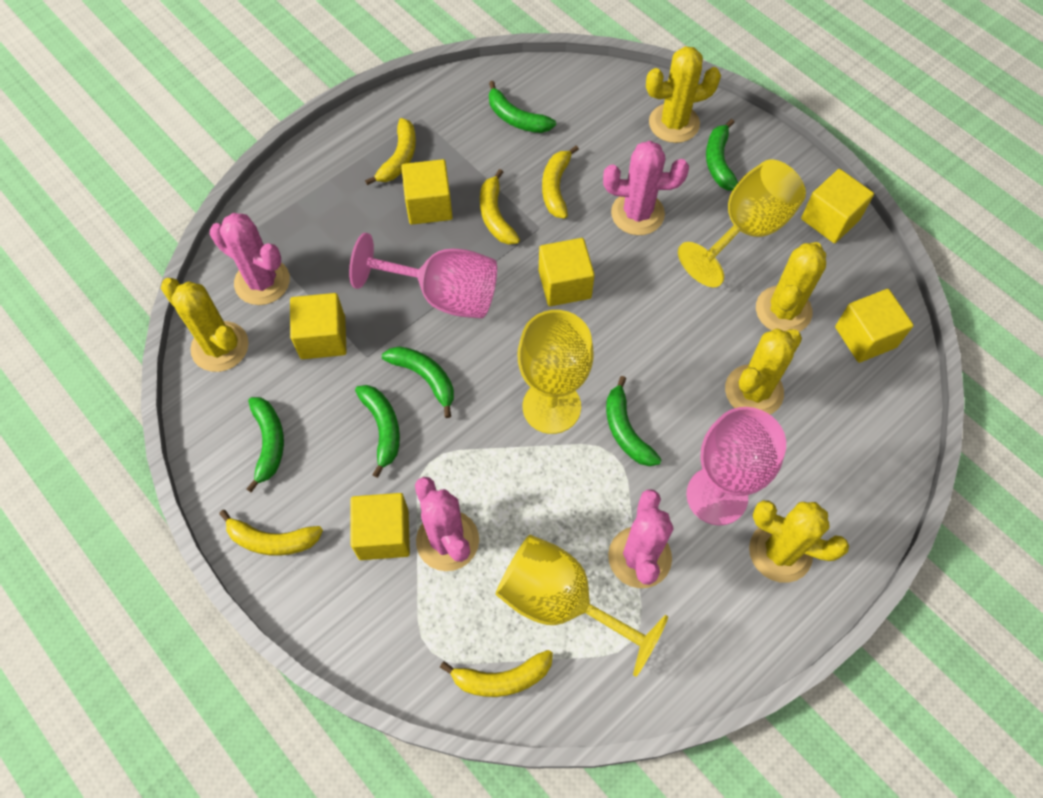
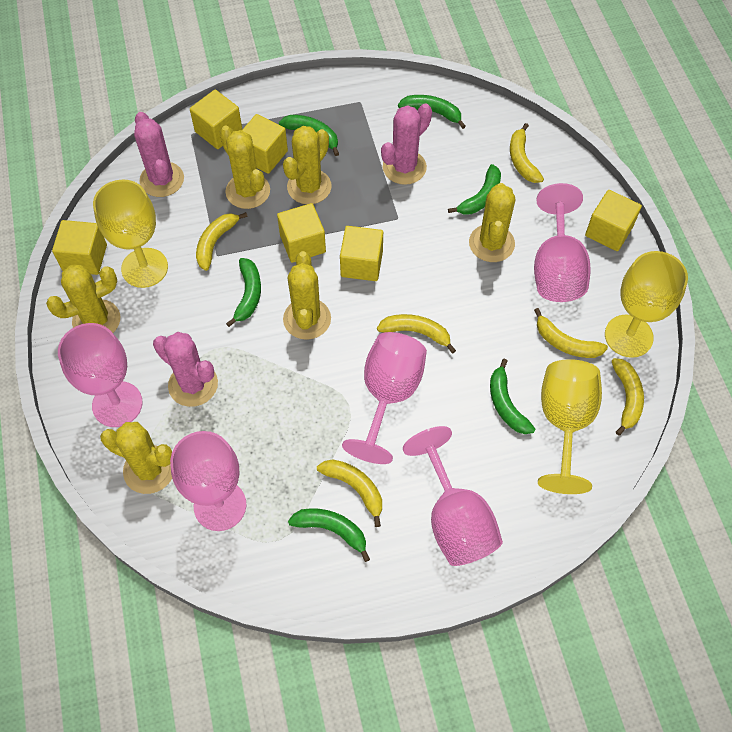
pink cactus: 4 -> 3
pink goblet: 2 -> 5
yellow banana: 5 -> 6
yellow cactus: 5 -> 6

